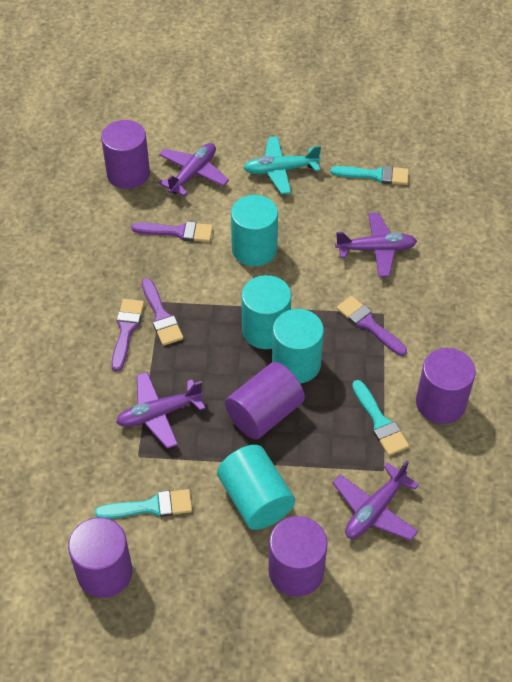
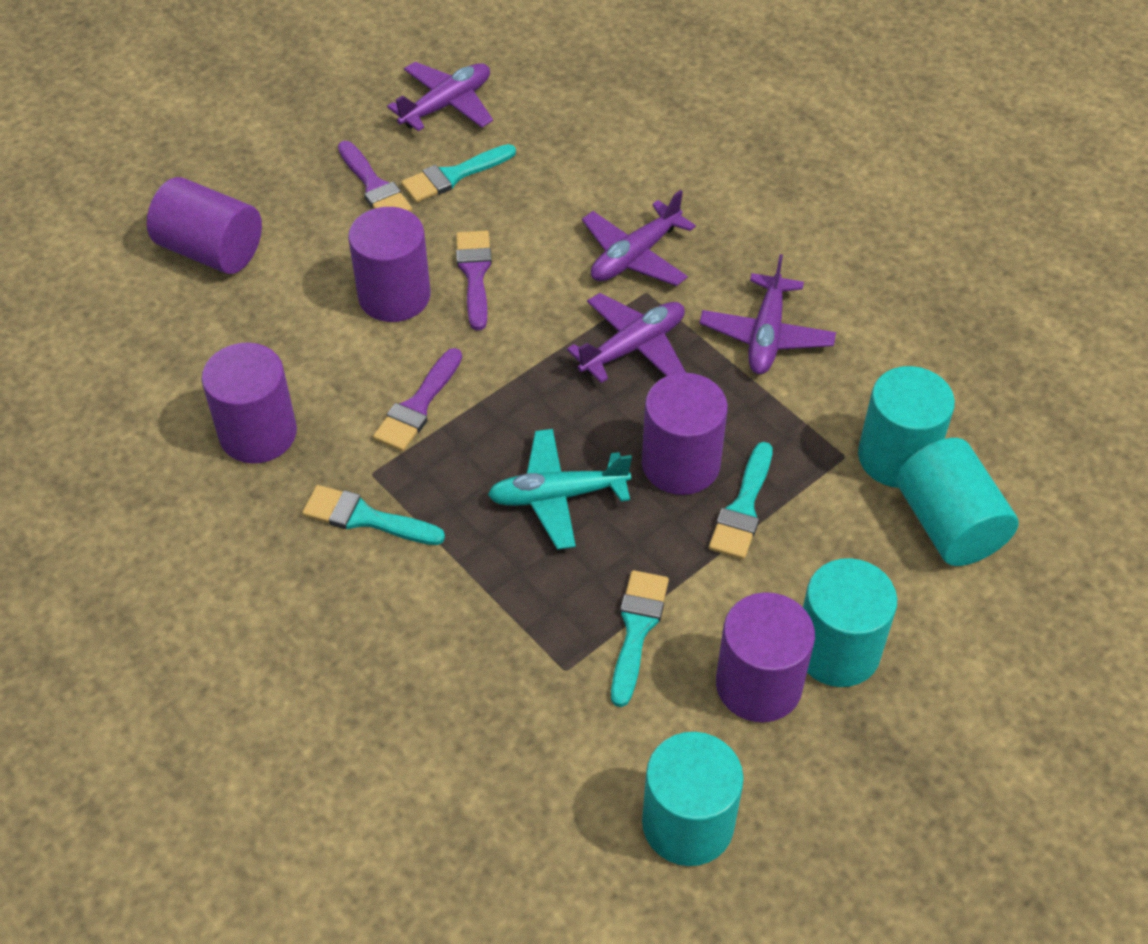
purple brush: 4 -> 3
turquoise brush: 3 -> 4

